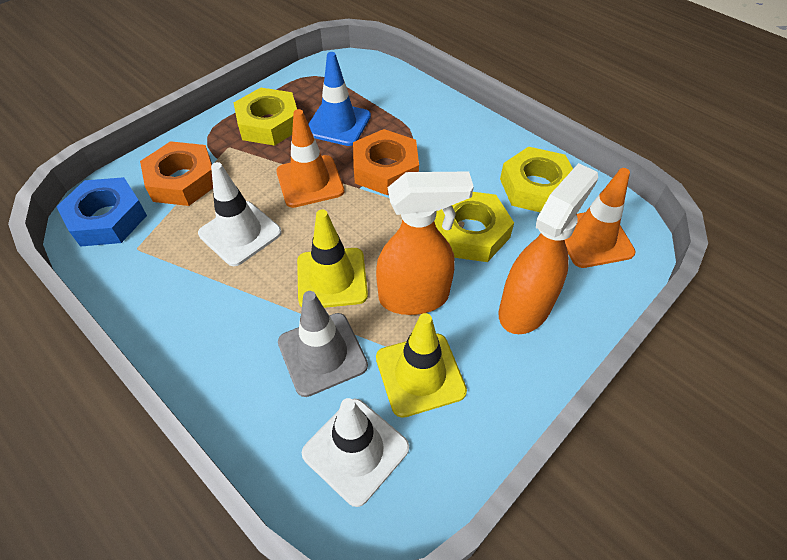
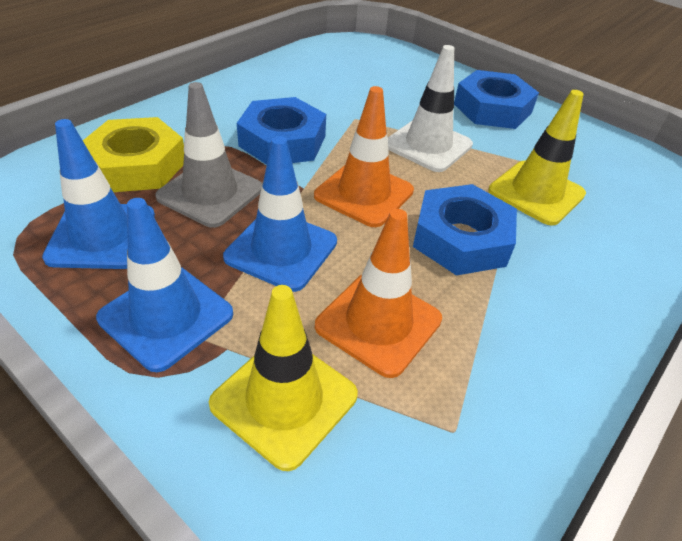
blue nut: 1 -> 3
blue traffic cone: 1 -> 3
orange nut: 2 -> 0
orange spray bottle: 2 -> 0
white traffic cone: 2 -> 1
yellow nut: 3 -> 1

